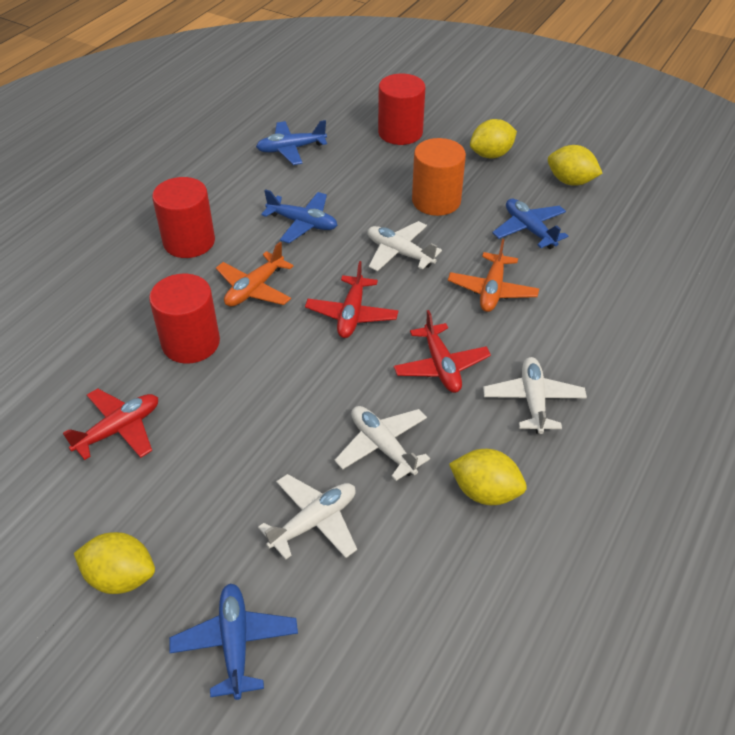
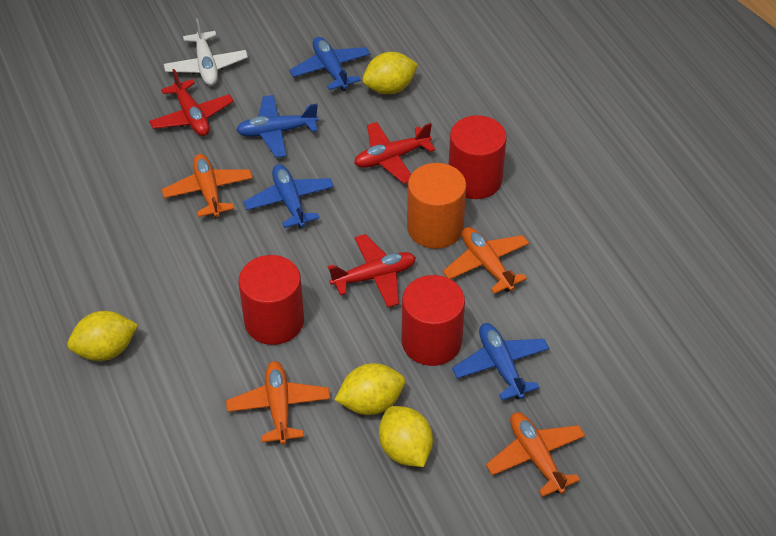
orange plane: 2 -> 4
white plane: 4 -> 1

